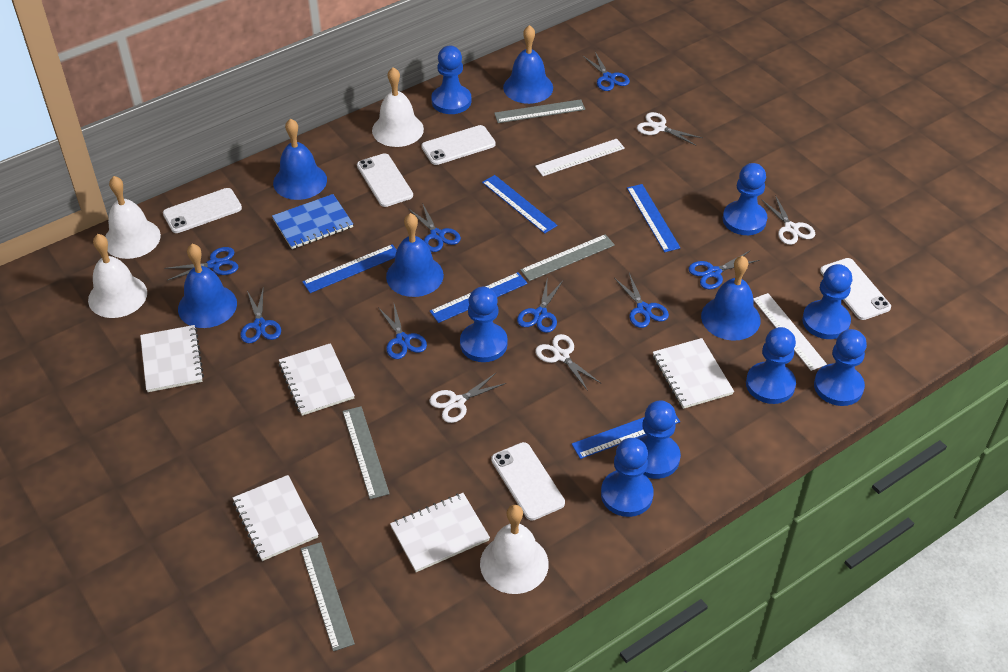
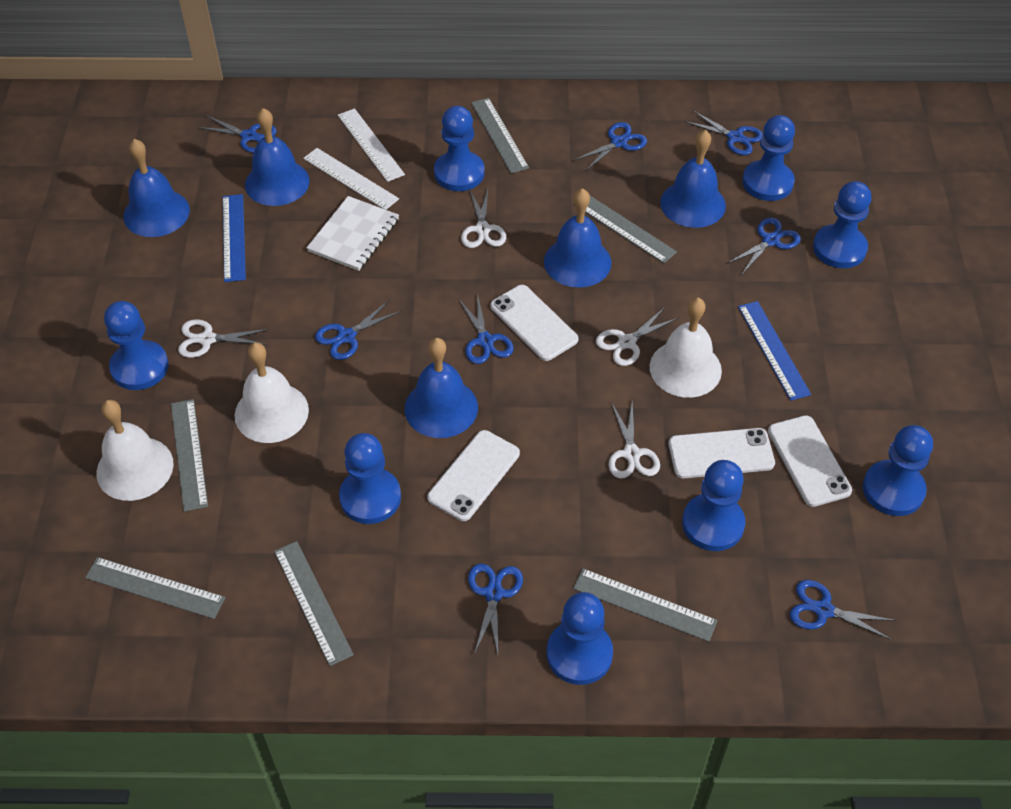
blue notebook: 1 -> 0
blue ruler: 5 -> 2
grey ruler: 4 -> 6
white bell: 4 -> 3
white notebook: 5 -> 1
white phone: 5 -> 4

